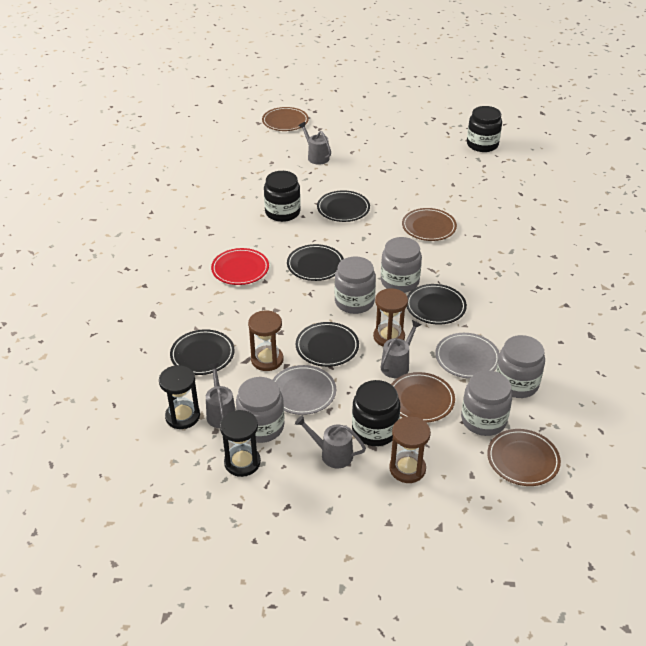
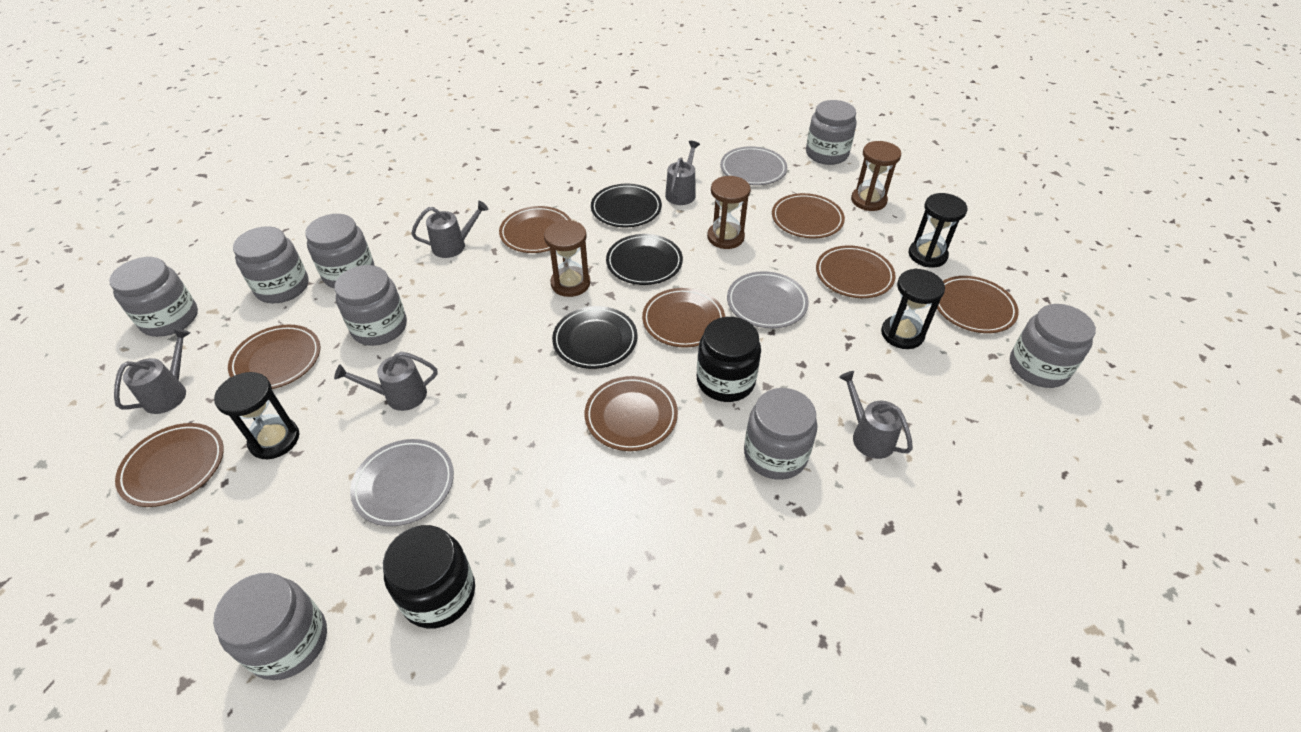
black hourglass: 2 -> 3
black jar: 3 -> 2
black plate: 5 -> 3
brown plate: 4 -> 8
grey jar: 5 -> 8
grey plate: 2 -> 3
grey watering can: 4 -> 5
red plate: 1 -> 0

